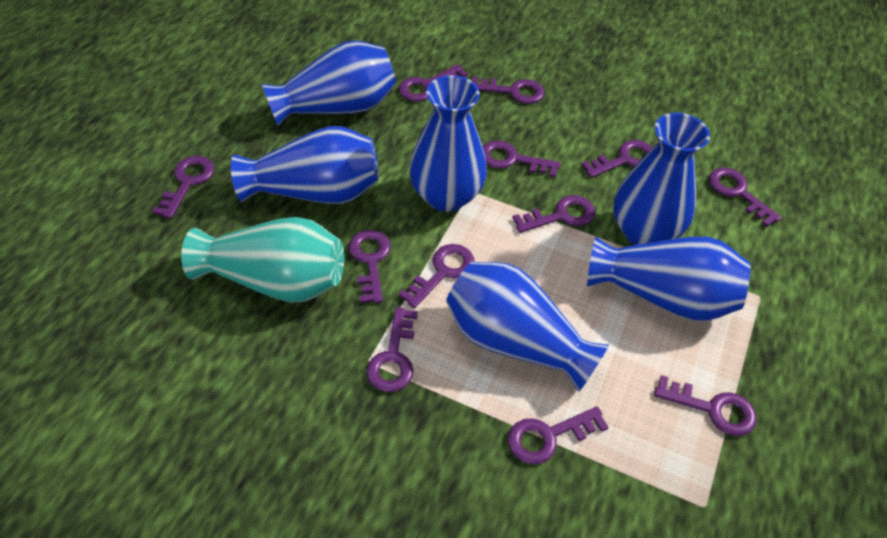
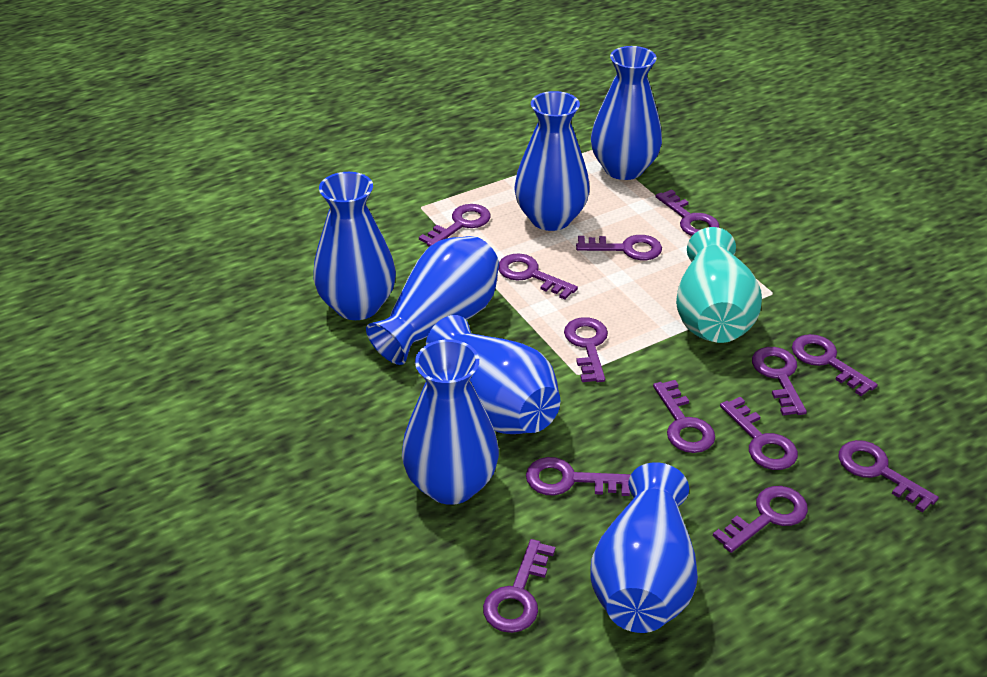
blue vase: 6 -> 7
purple key: 12 -> 13

